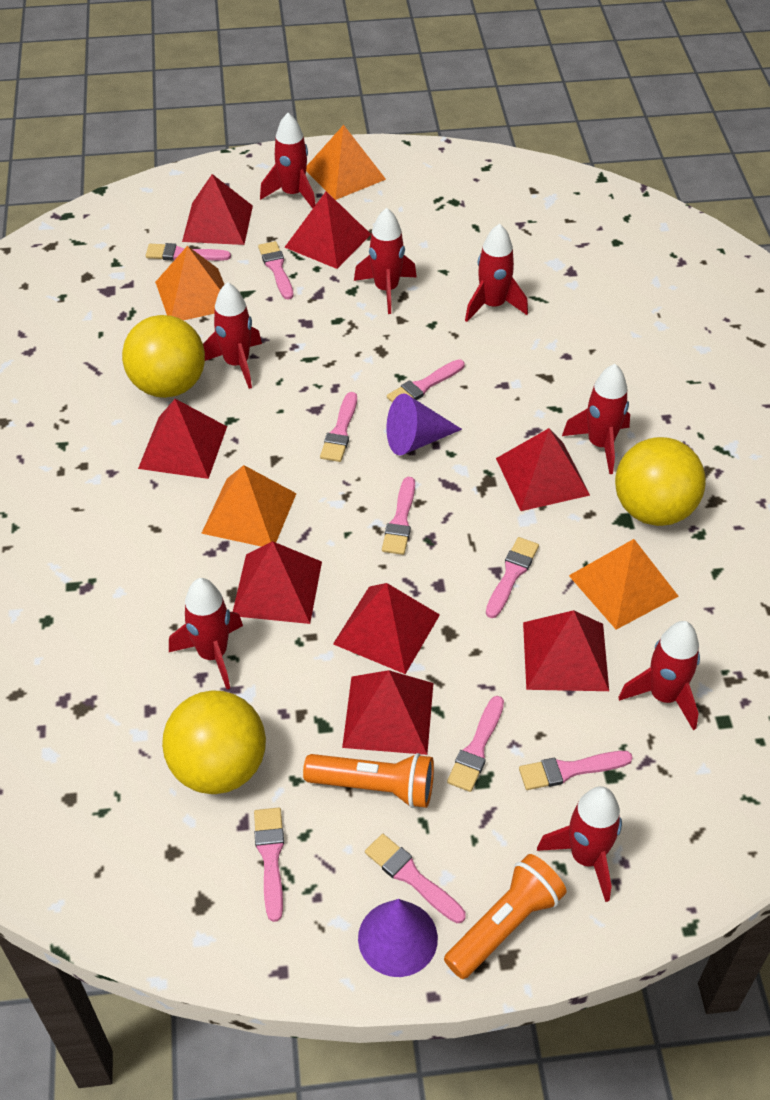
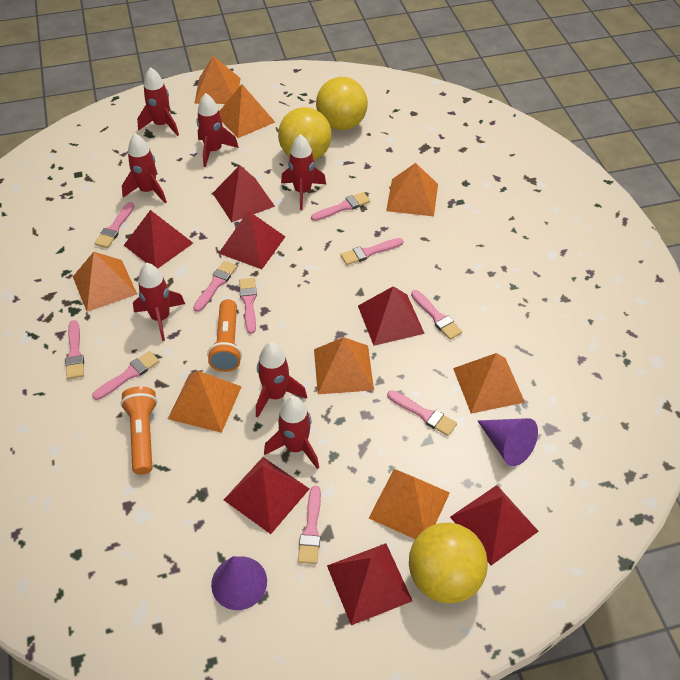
orange pyramid: 4 -> 8
red pyramid: 8 -> 7
red rocket: 8 -> 7

